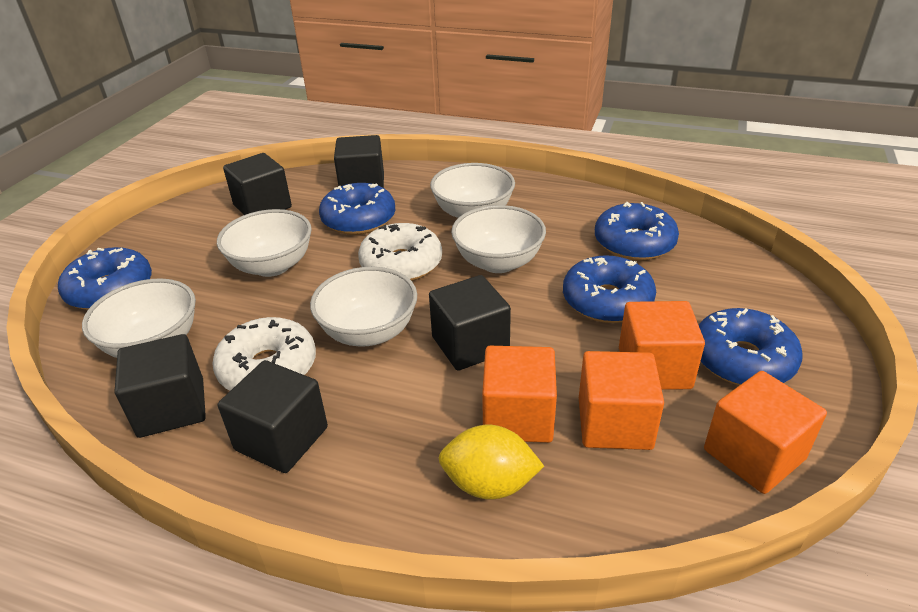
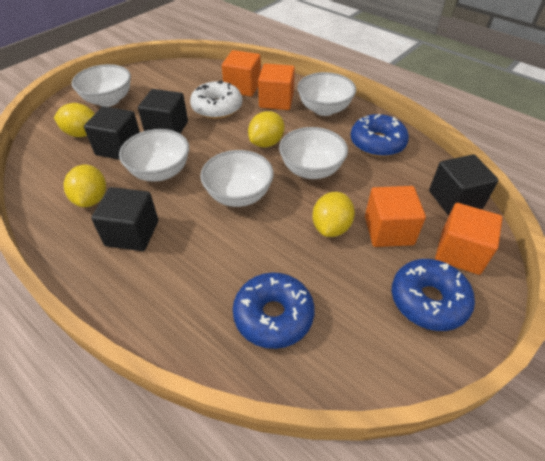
black cube: 5 -> 4
blue donut: 5 -> 3
white donut: 2 -> 1
yellow lemon: 1 -> 4

